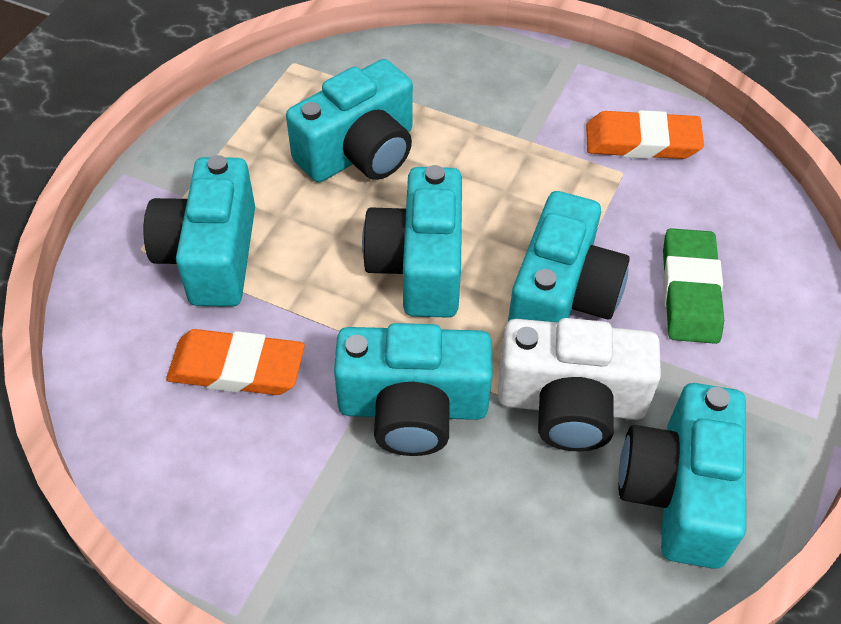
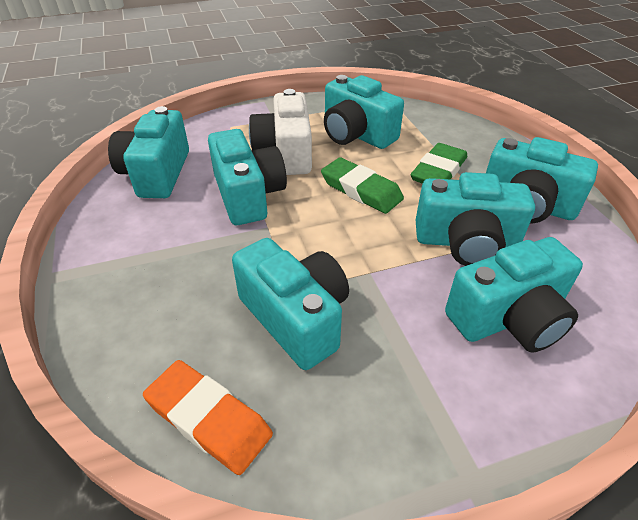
green eraser: 1 -> 2
orange eraser: 2 -> 1
turquoise camera: 6 -> 7

